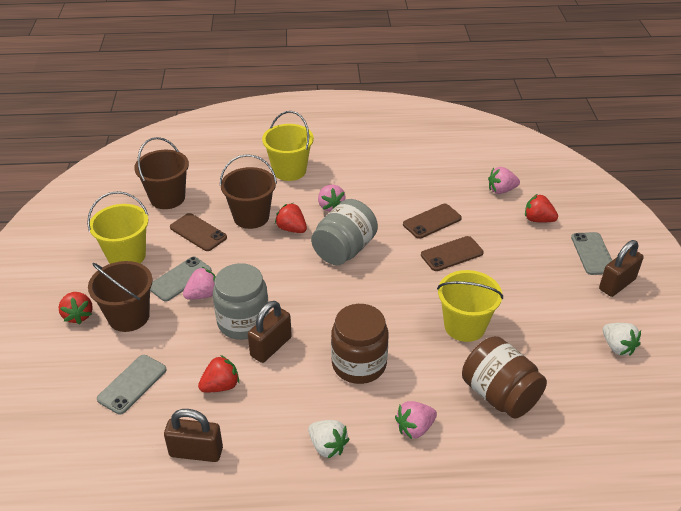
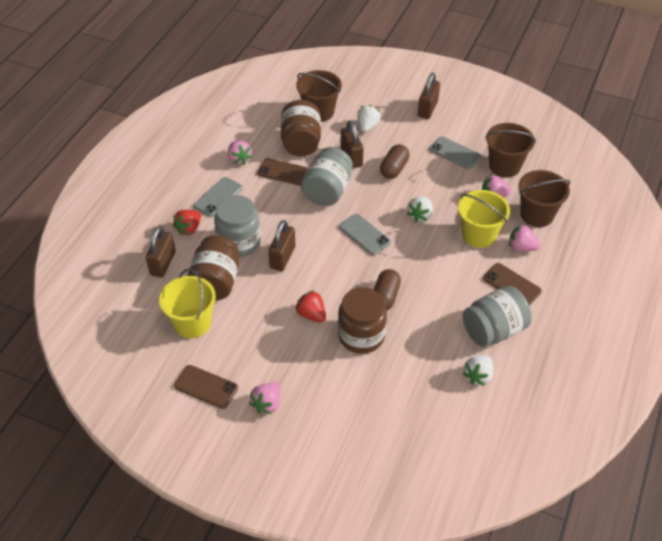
brown capsule: 0 -> 2
brown jar: 2 -> 3
brown padlock: 3 -> 4
grey jar: 2 -> 3
red strawberry: 4 -> 2
white strawberry: 2 -> 3
yellow bucket: 3 -> 2

